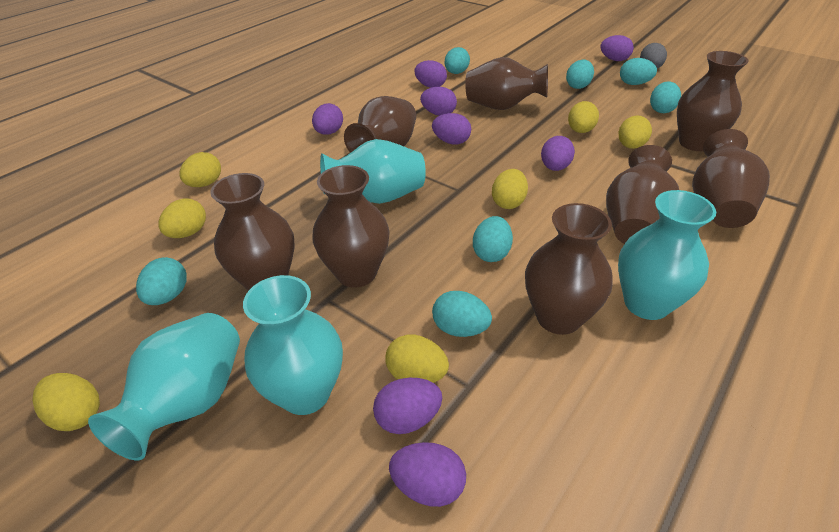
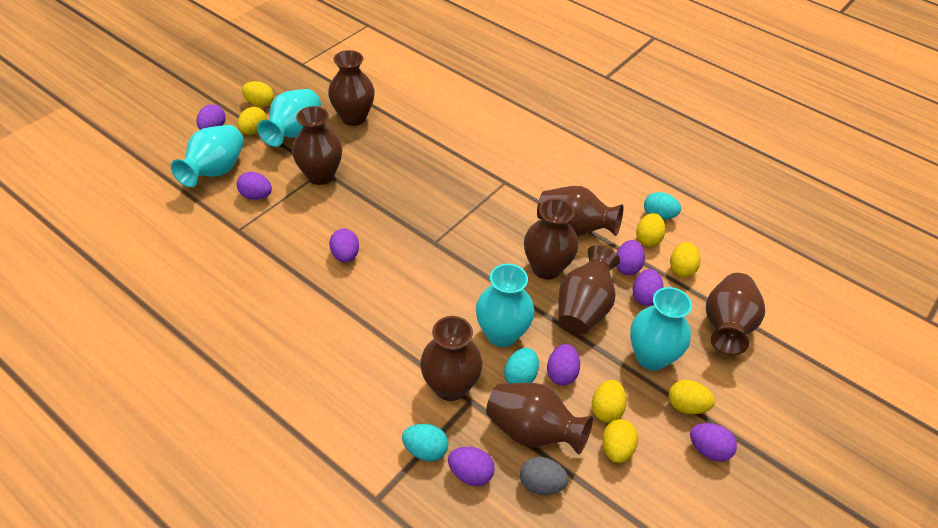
turquoise egg: 7 -> 3

